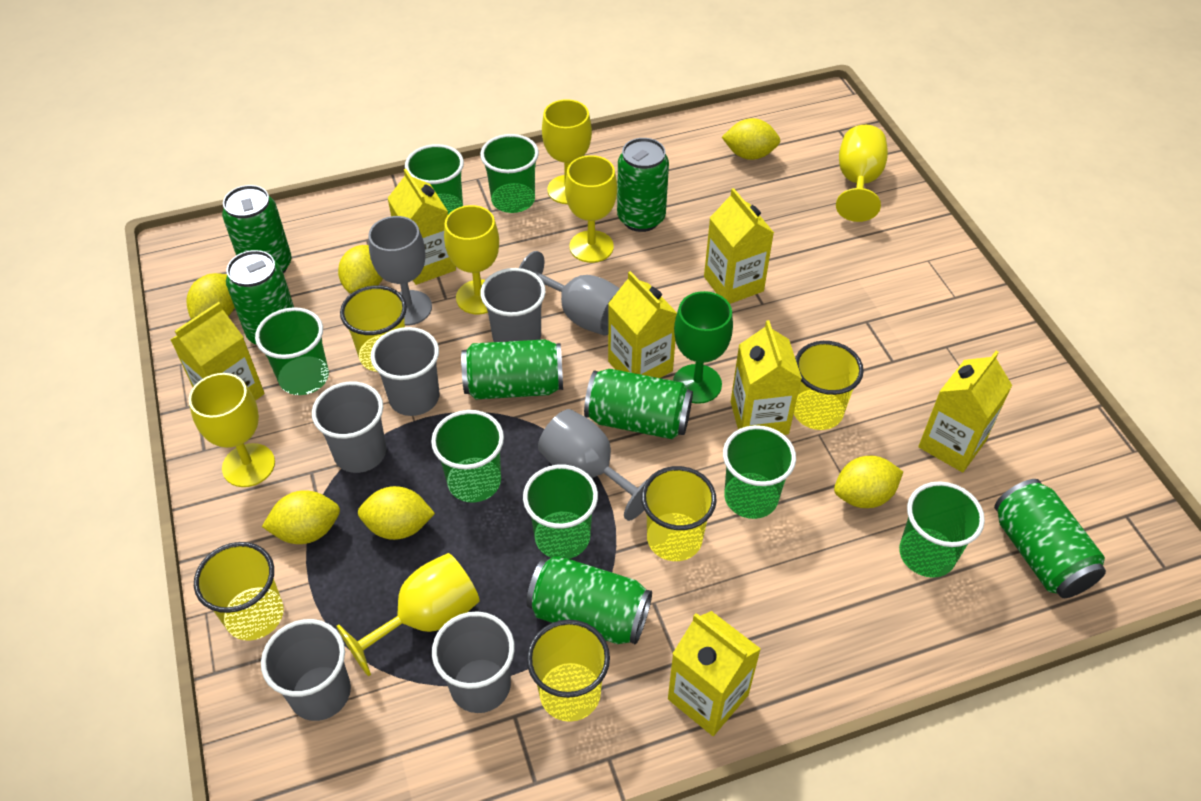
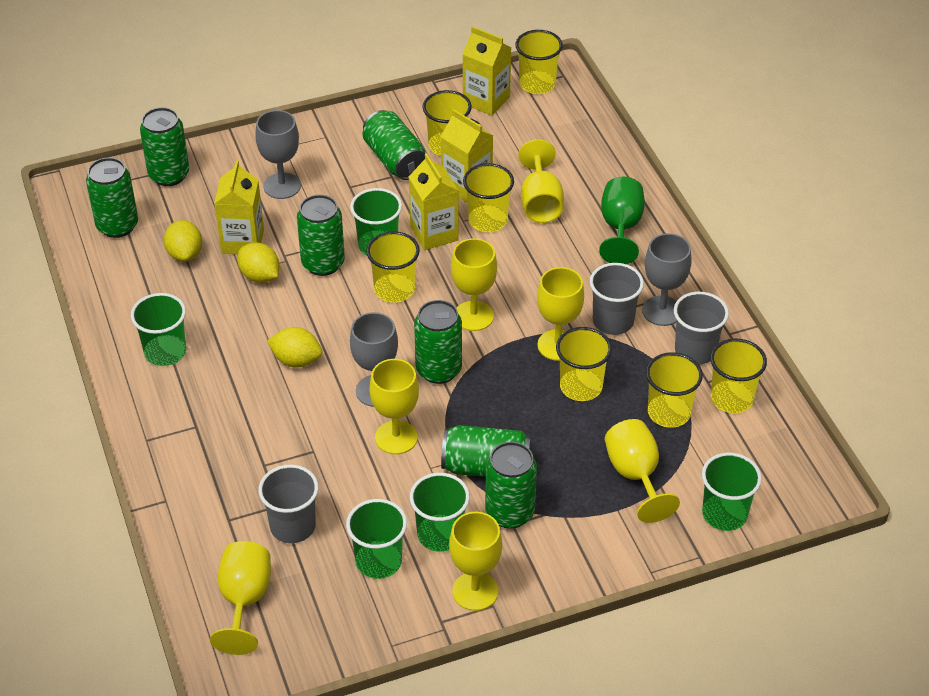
green cup: 7 -> 5
grey cup: 5 -> 3
yellow carton: 7 -> 4
yellow cup: 5 -> 7
yellow goblet: 6 -> 7
yellow lemon: 6 -> 3

